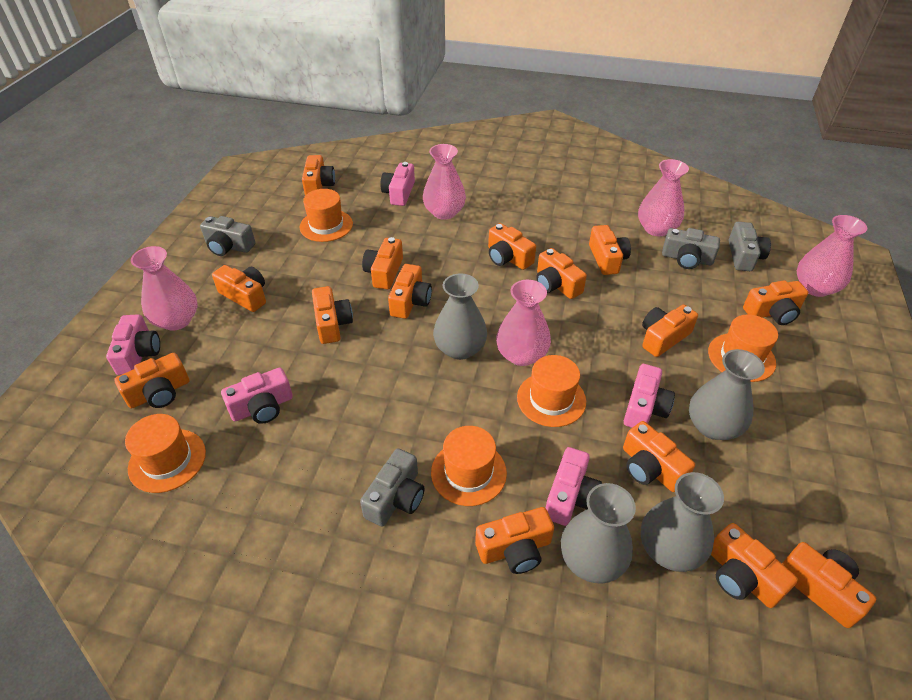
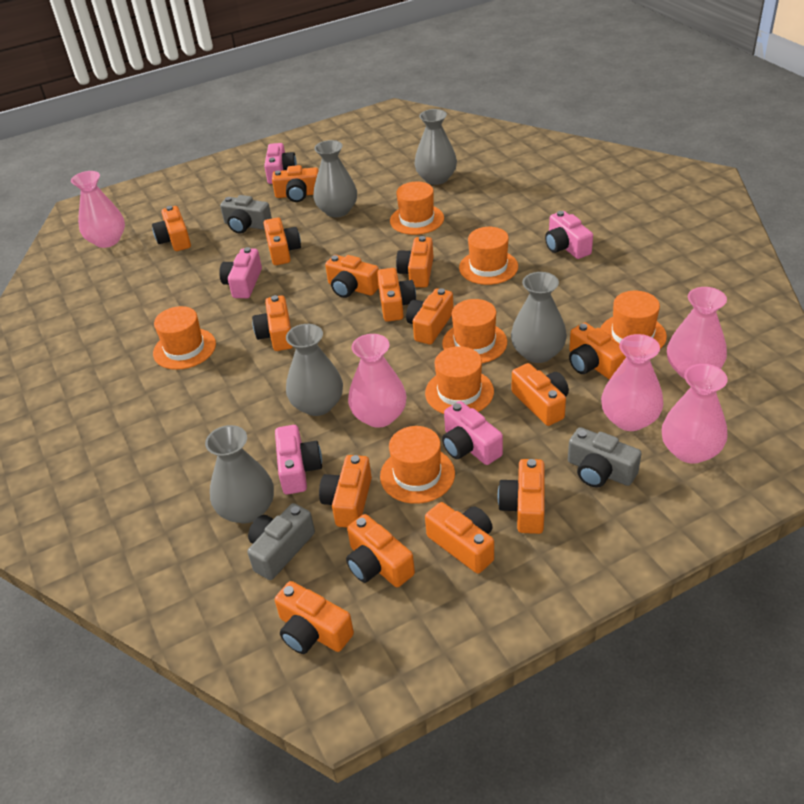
grey camera: 4 -> 3
grey vase: 4 -> 5
orange hat: 5 -> 7

